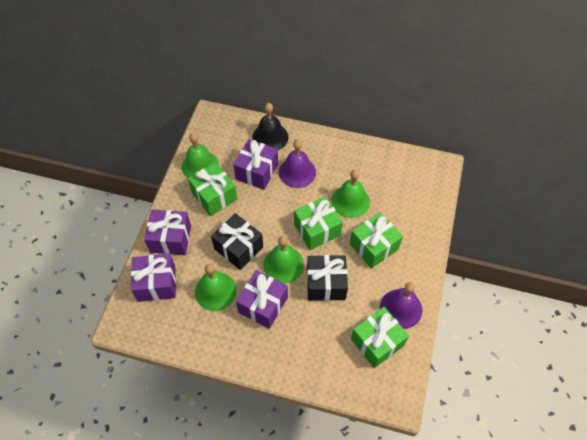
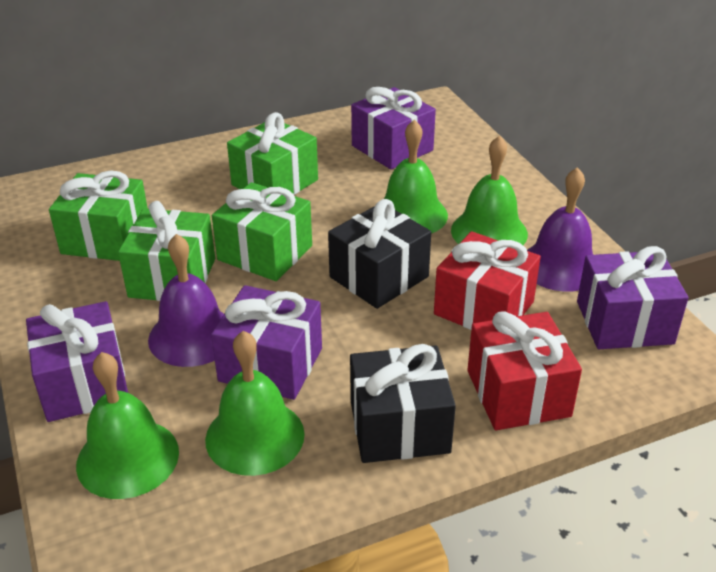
black bell: 1 -> 0
red gift: 0 -> 2

